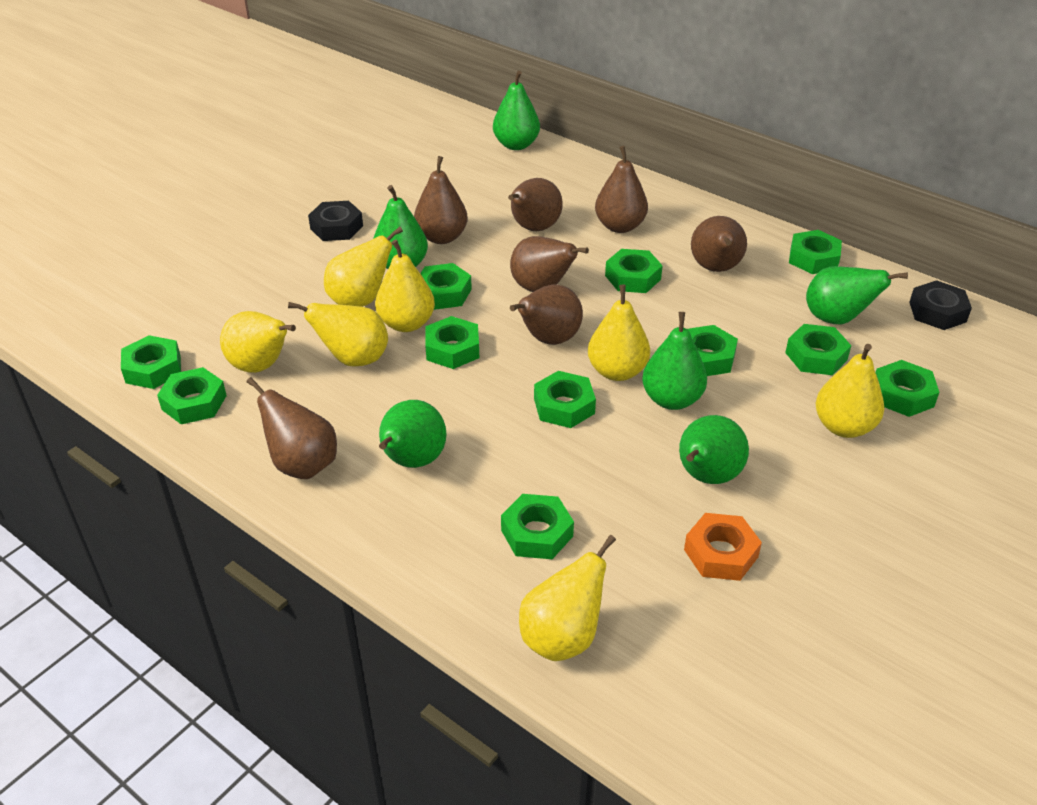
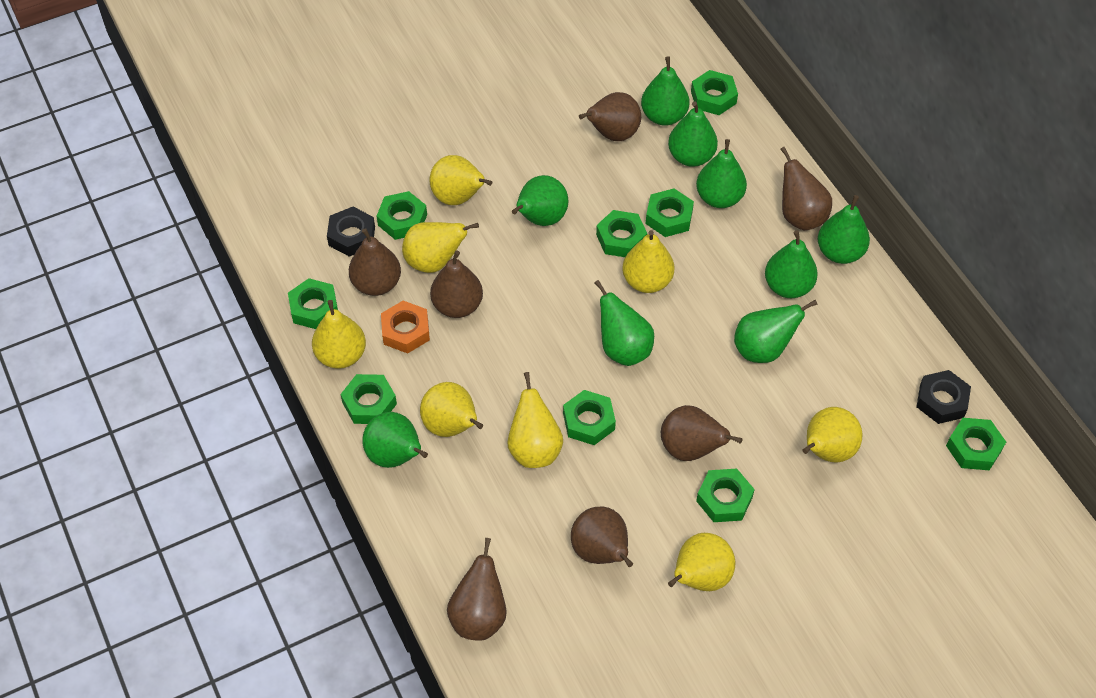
green nut: 11 -> 9
green pear: 6 -> 9
yellow pear: 7 -> 8

